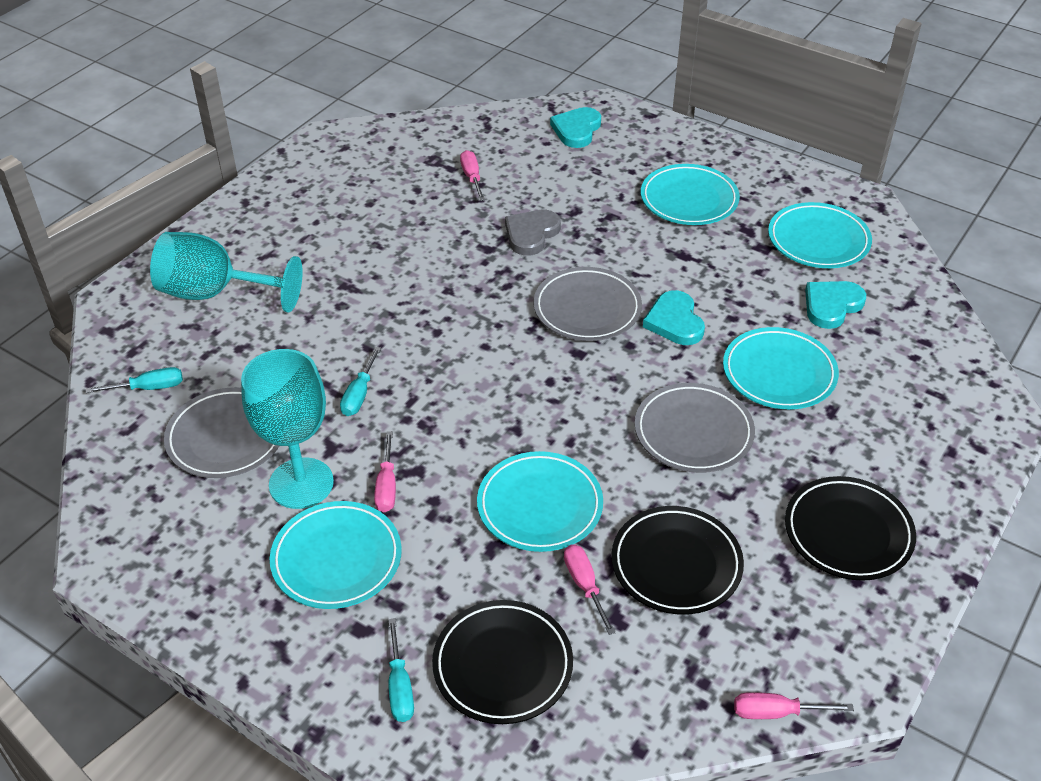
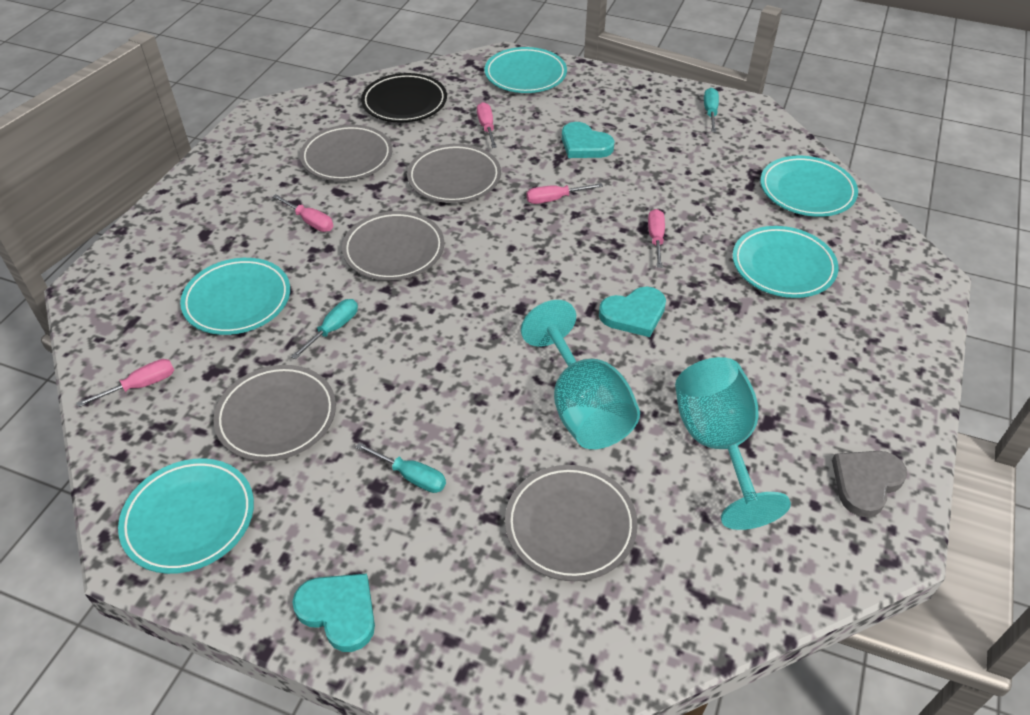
black plate: 3 -> 1
grey plate: 3 -> 5
pink screwdriver: 4 -> 5

